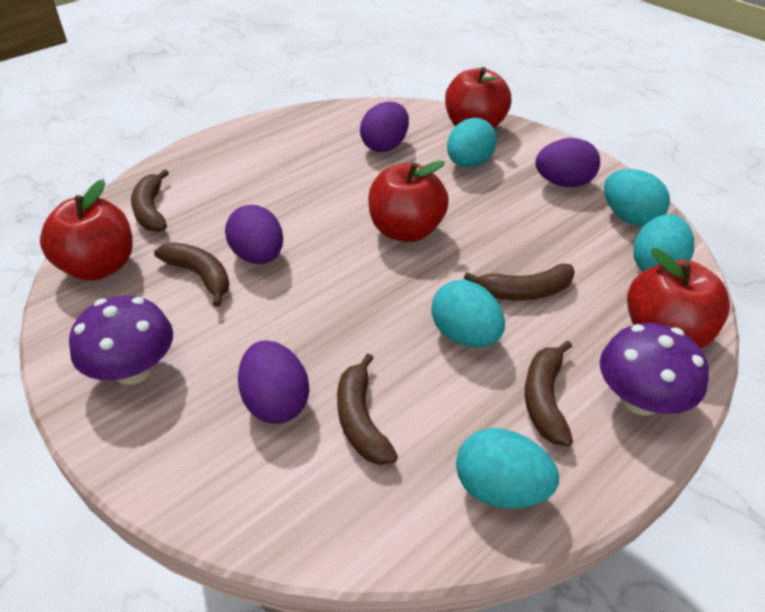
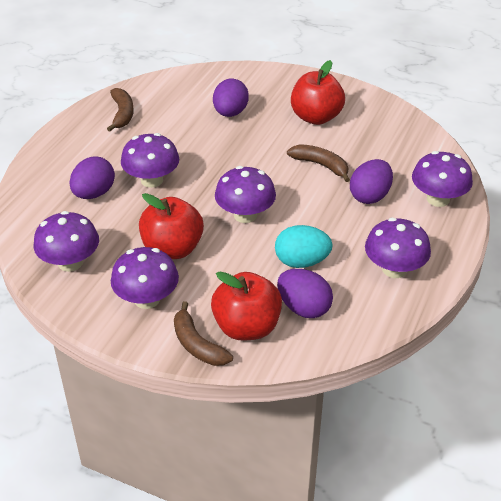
brown banana: 5 -> 3
purple mushroom: 2 -> 6
red apple: 4 -> 3
turquoise egg: 5 -> 1

